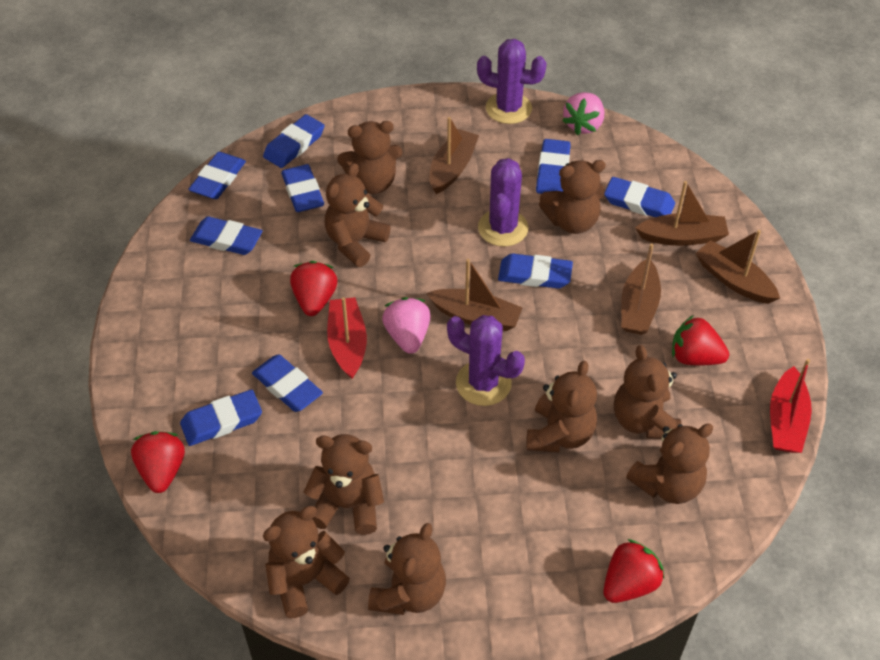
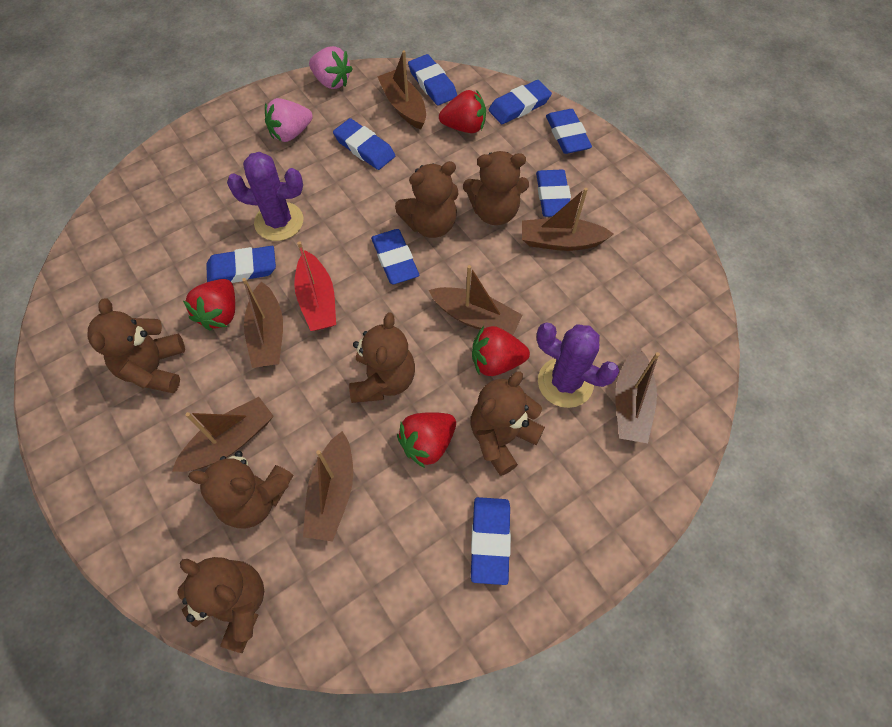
blue eraser: 9 -> 8
brown boat: 5 -> 7
brown teddy bear: 9 -> 7
purple cactus: 3 -> 2
red boat: 2 -> 1

